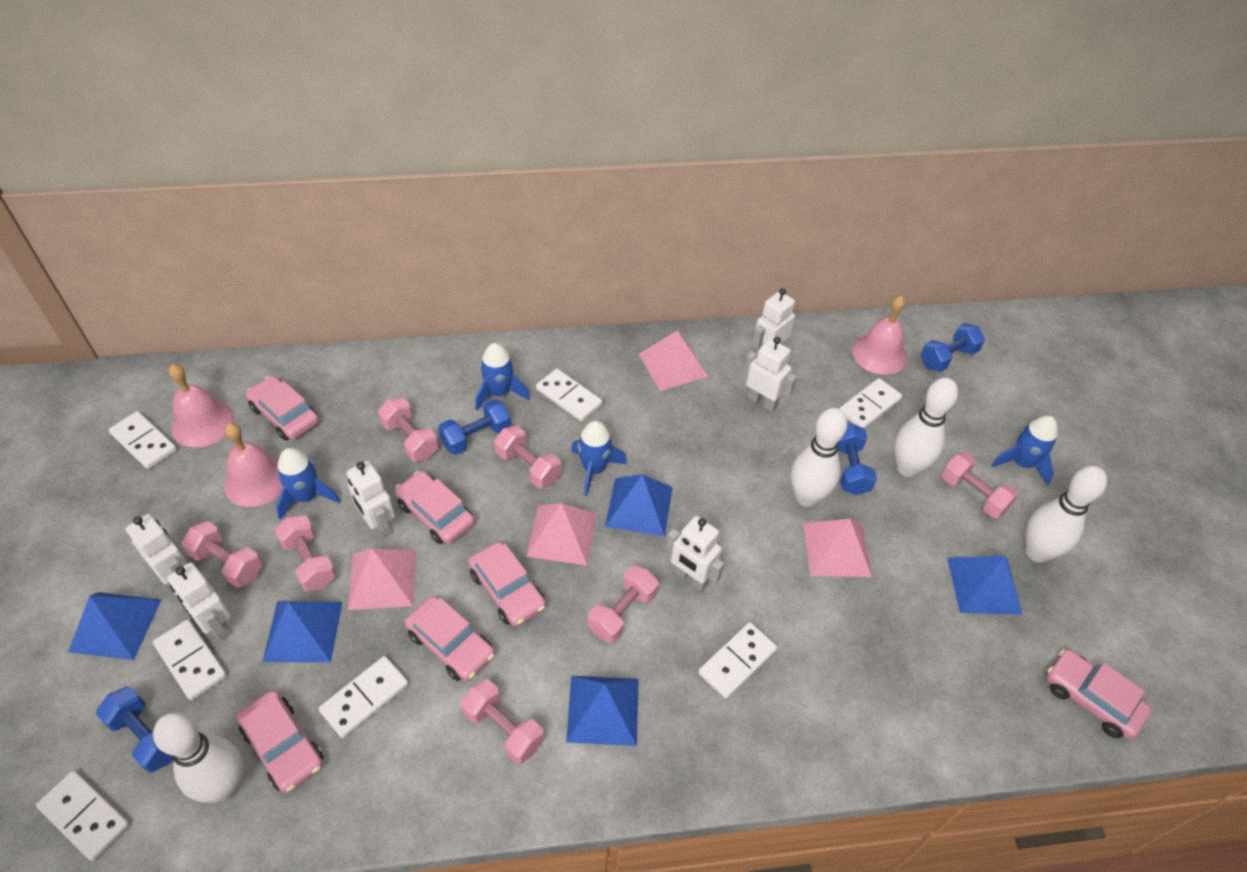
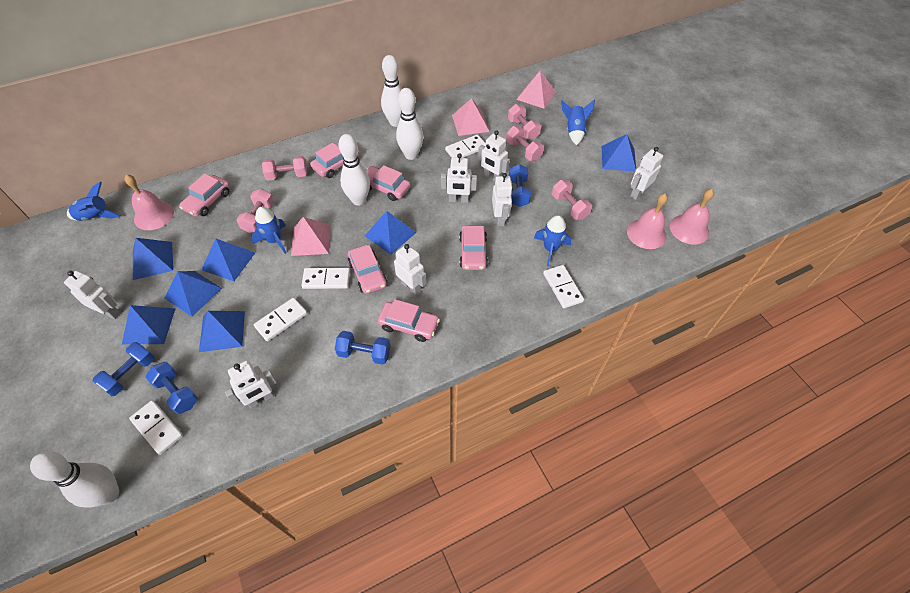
blue pyramid: 5 -> 7
pink dumbbell: 7 -> 5
pink pyramid: 4 -> 3
white domino: 7 -> 5
white robot: 6 -> 7

